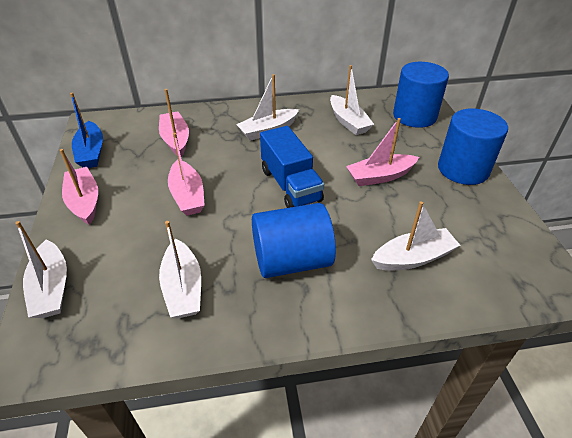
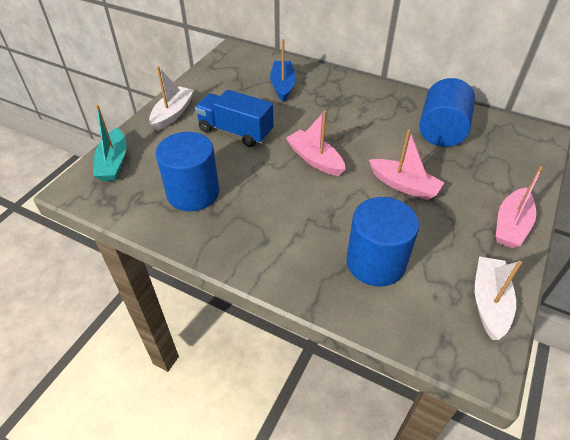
pink boat: 4 -> 3
turquoise boat: 0 -> 1
white boat: 5 -> 2

